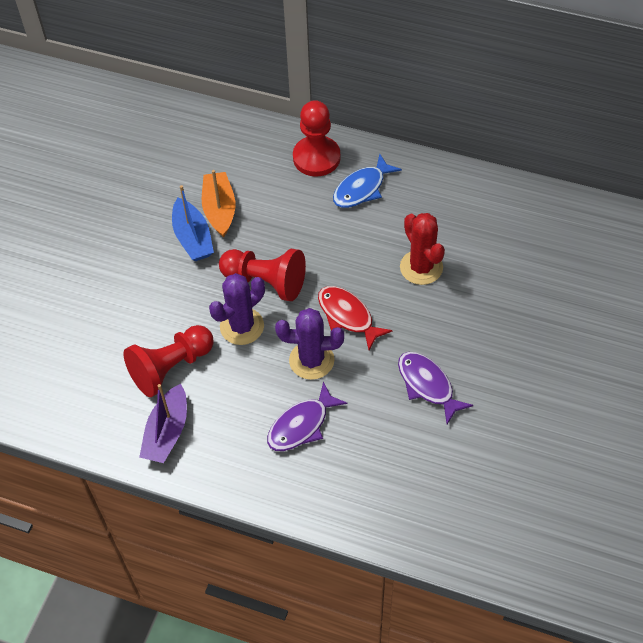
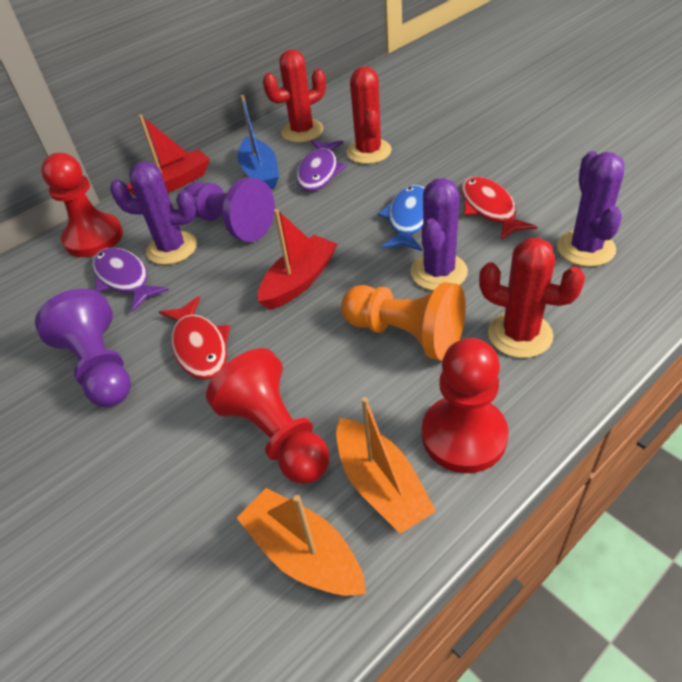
orange boat: 1 -> 2
orange pawn: 0 -> 1
purple boat: 1 -> 0
purple cactus: 2 -> 3
purple pawn: 0 -> 2
red boat: 0 -> 2
red cactus: 1 -> 3
red fish: 1 -> 2

